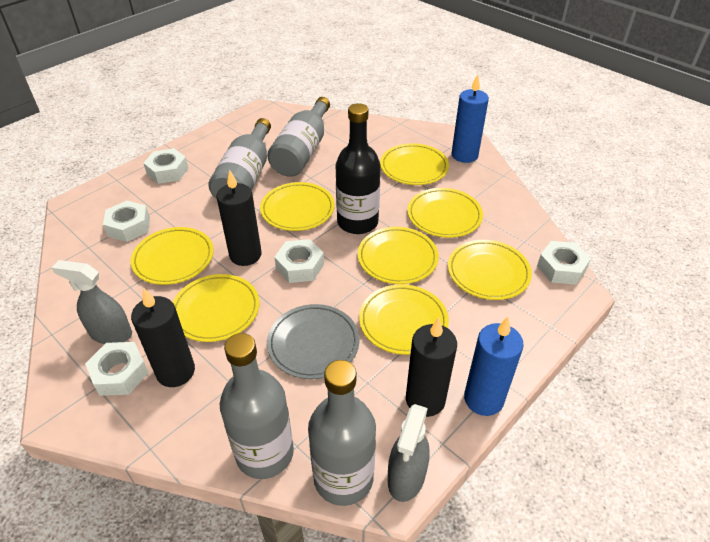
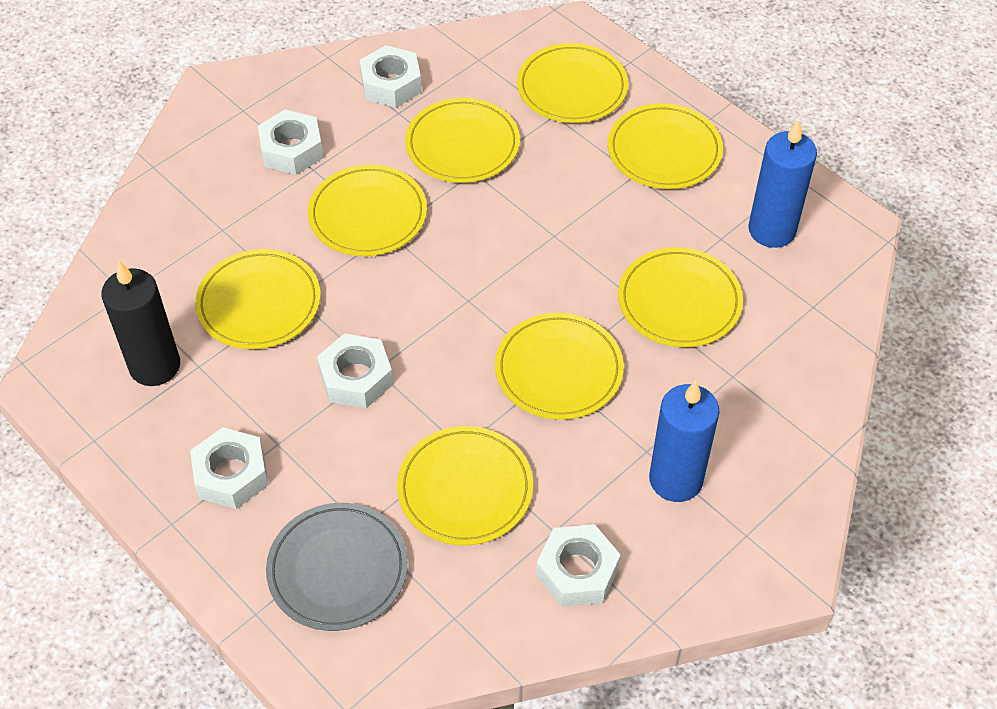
black bottle: 1 -> 0
black candle: 3 -> 1
grey bottle: 4 -> 0
grey spray bottle: 2 -> 0

